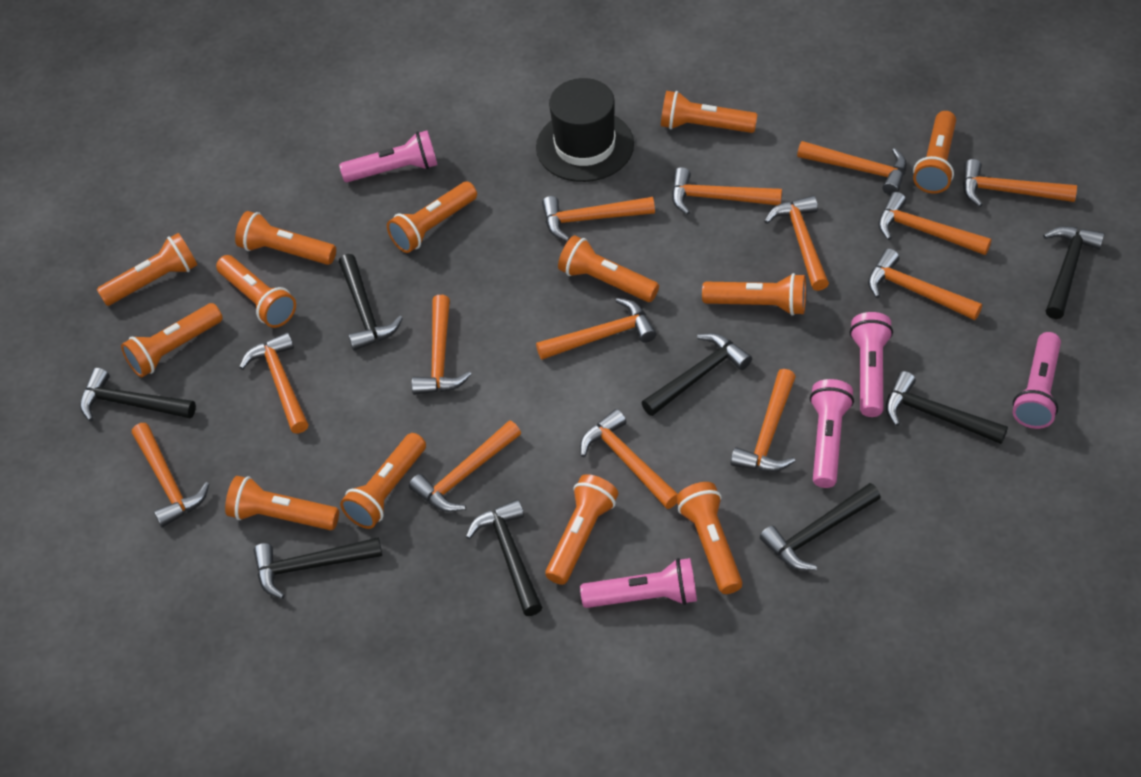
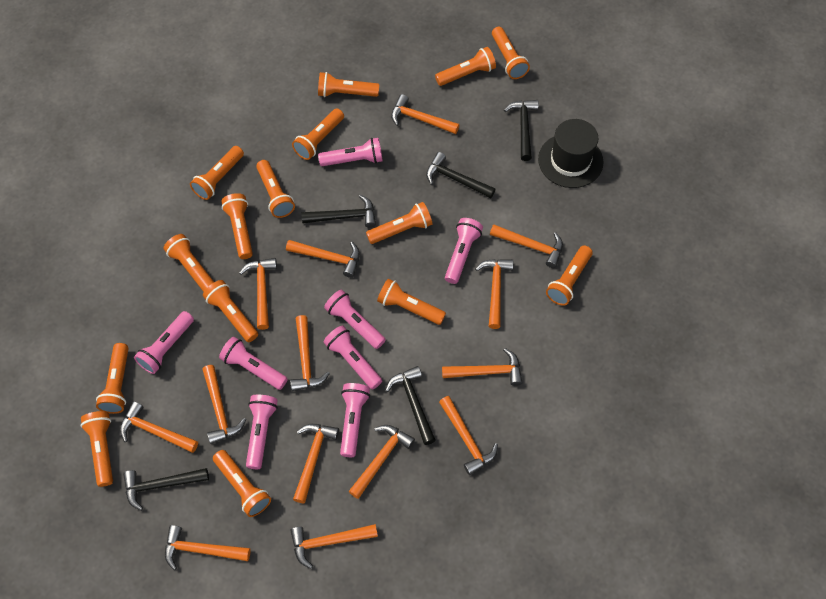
black hammer: 8 -> 5
orange flashlight: 13 -> 15
pink flashlight: 5 -> 8

